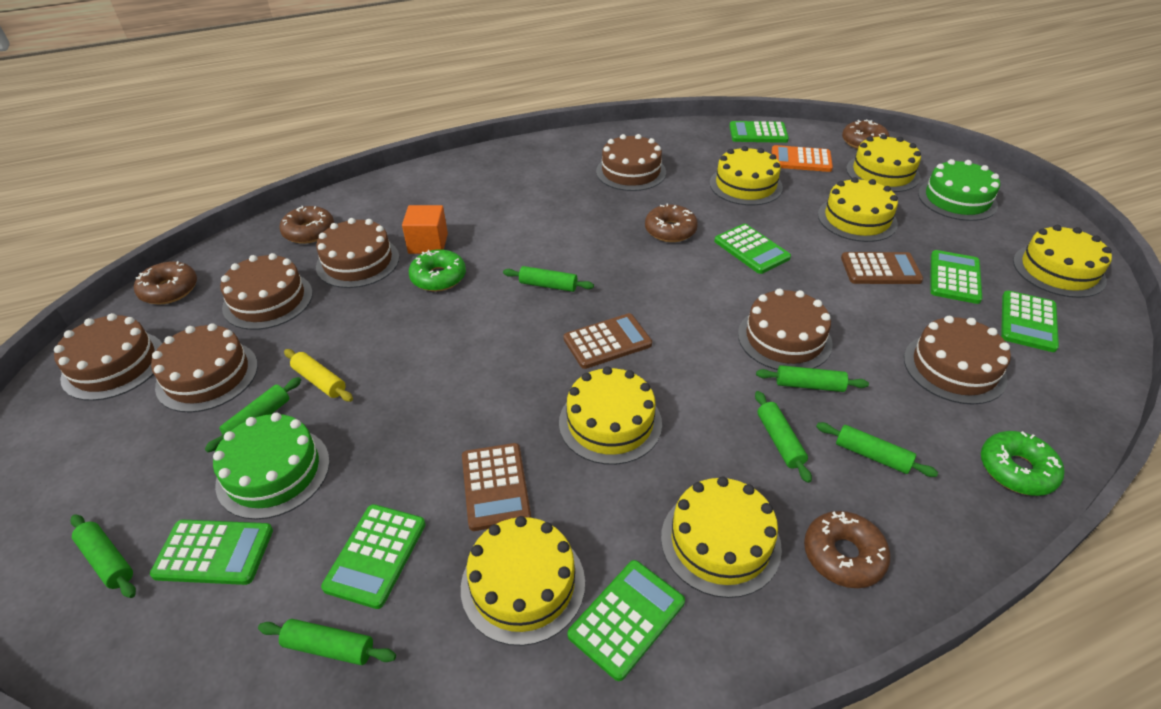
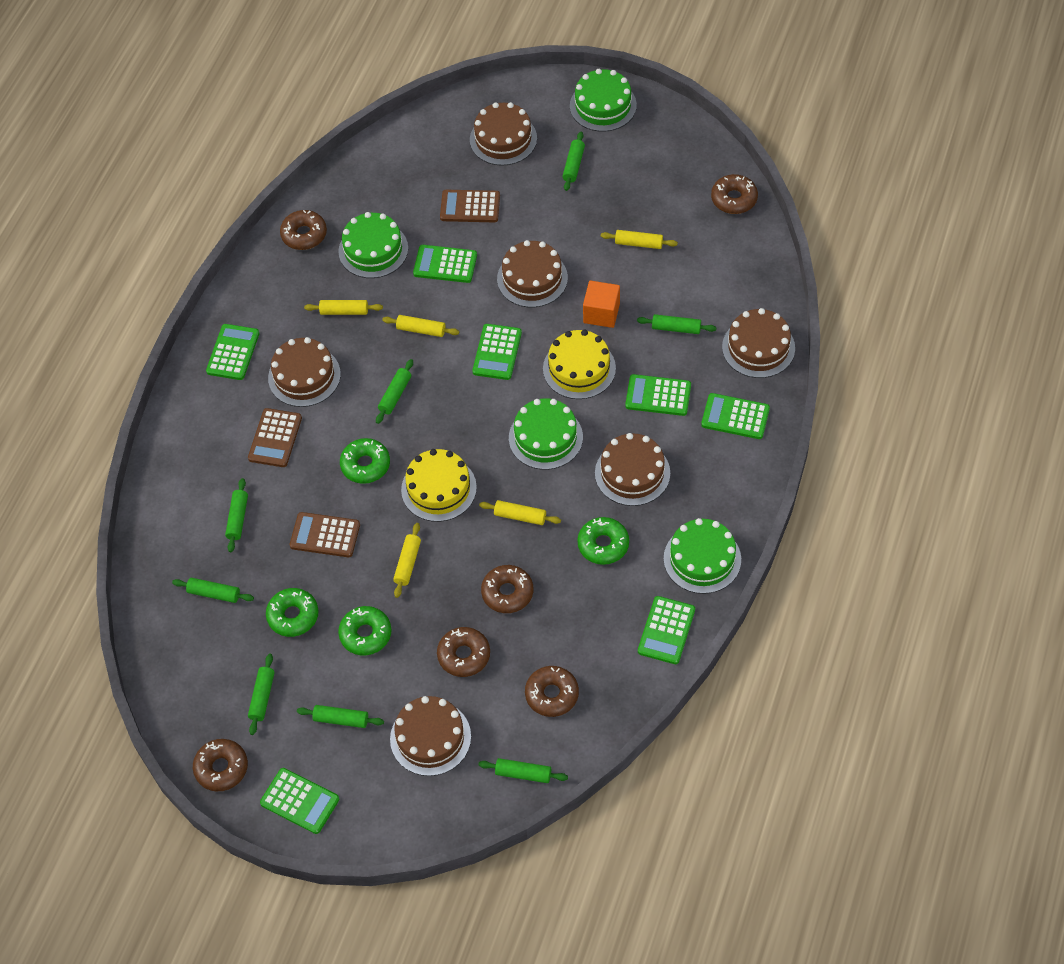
brown cake: 7 -> 6
brown donut: 5 -> 6
green cake: 2 -> 4
green donut: 2 -> 4
green rolling pin: 7 -> 8
orange calculator: 1 -> 0
yellow cake: 7 -> 2
yellow rolling pin: 1 -> 5

